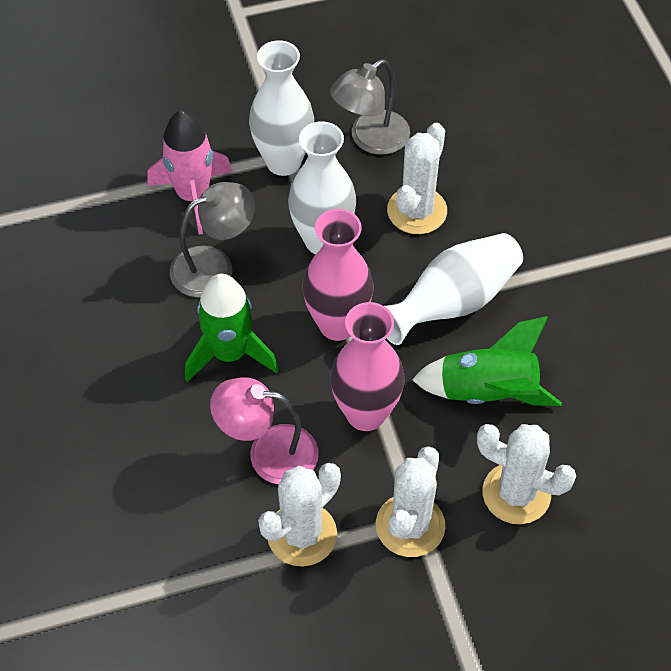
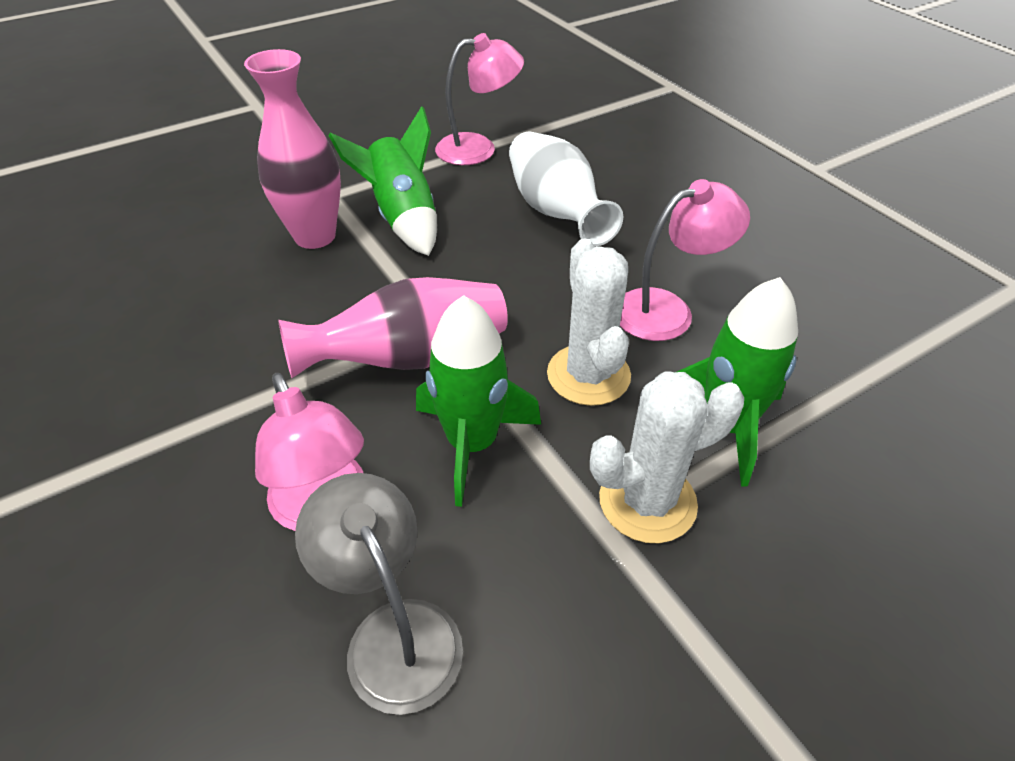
green rocket: 2 -> 3
grey lamp: 2 -> 1
pink lamp: 1 -> 3
pink rocket: 1 -> 0
white cactus: 4 -> 2
white vase: 3 -> 1

